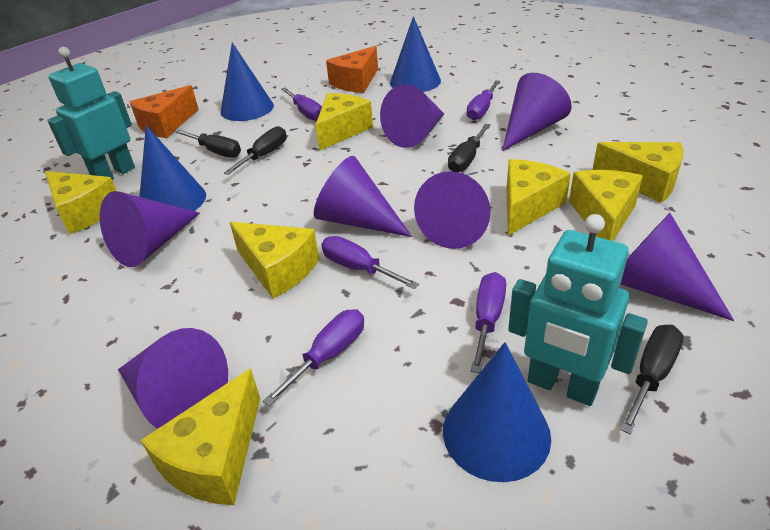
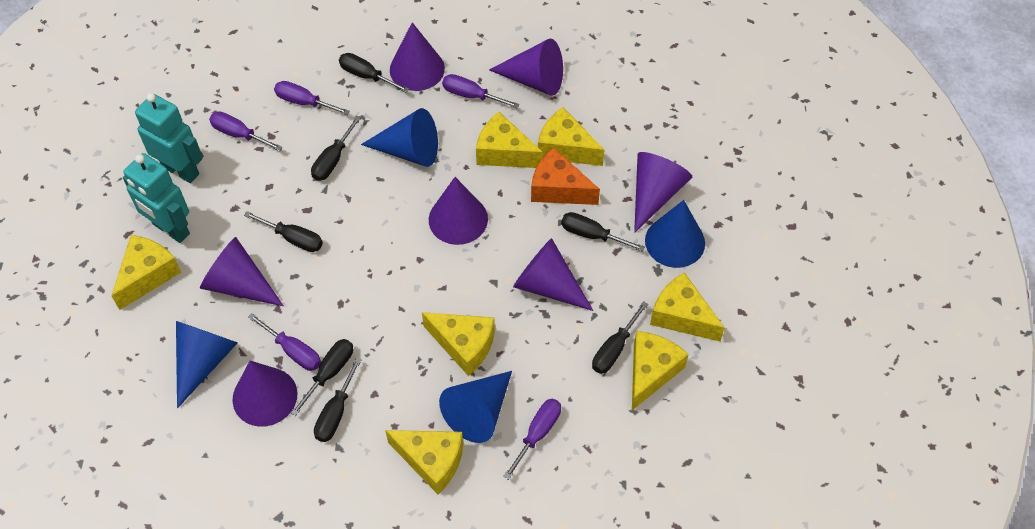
black screwdriver: 4 -> 7
orange cheese: 2 -> 1

